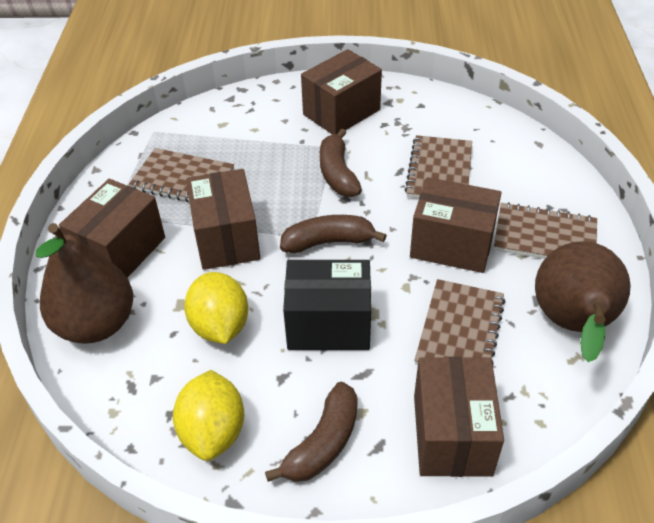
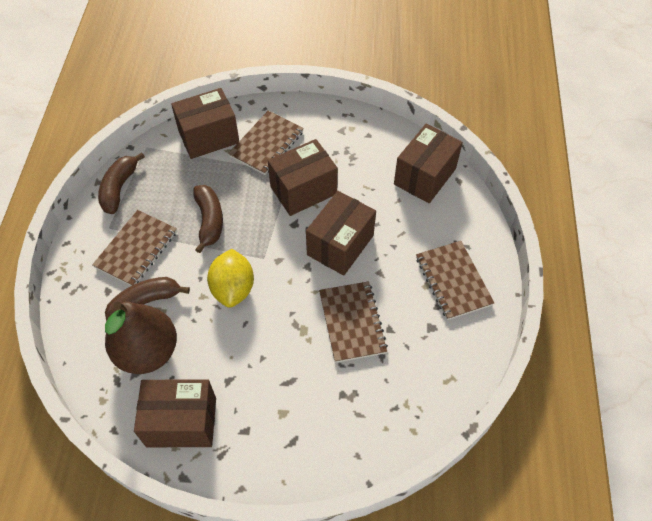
black box: 1 -> 0
brown pear: 2 -> 1
yellow lemon: 2 -> 1

